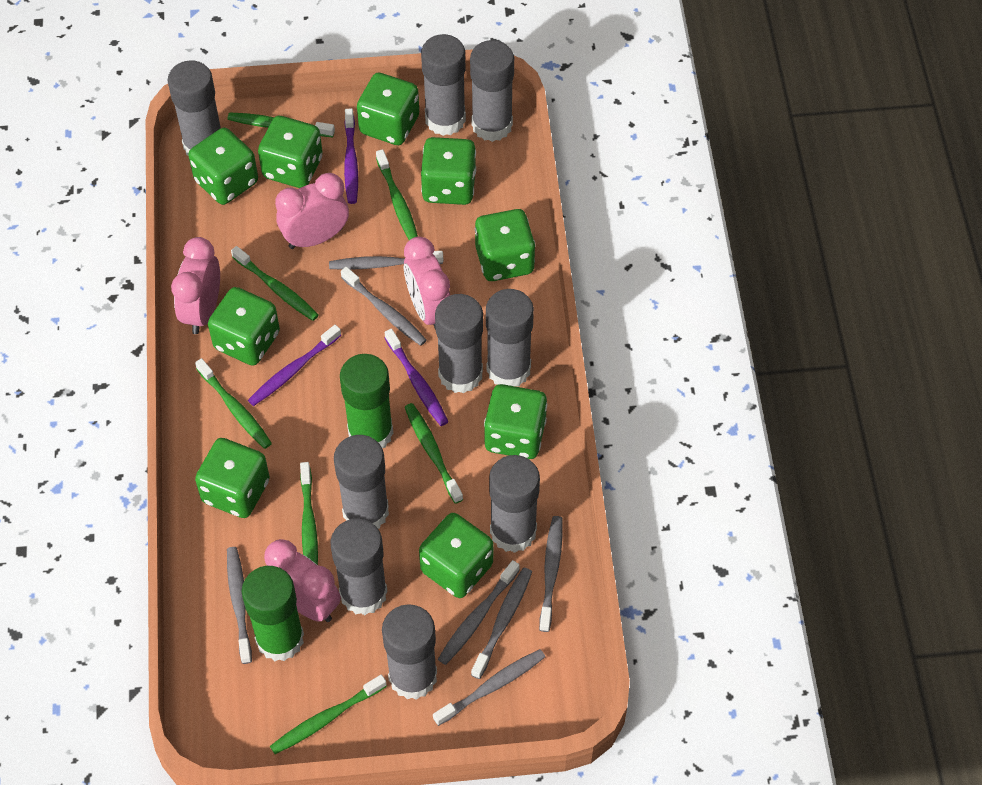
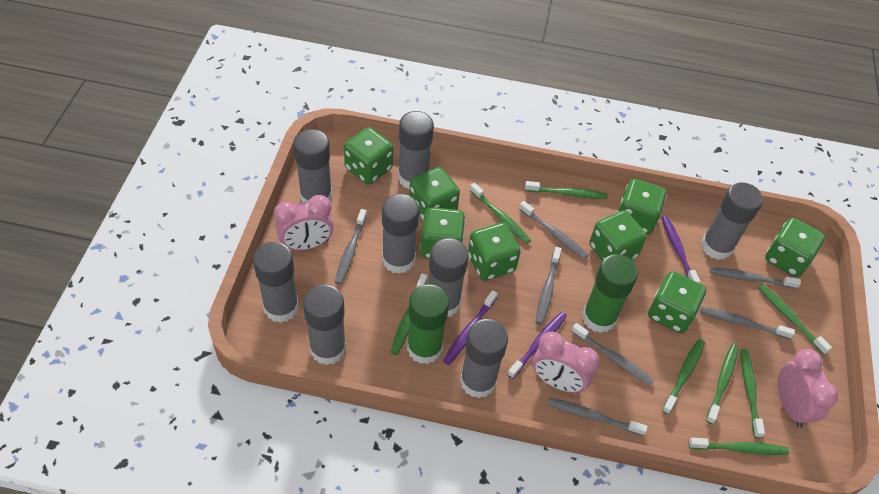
green dice: 9 -> 8
green toothbrush: 7 -> 8
grey glue stick: 9 -> 8
pink clock: 4 -> 3

